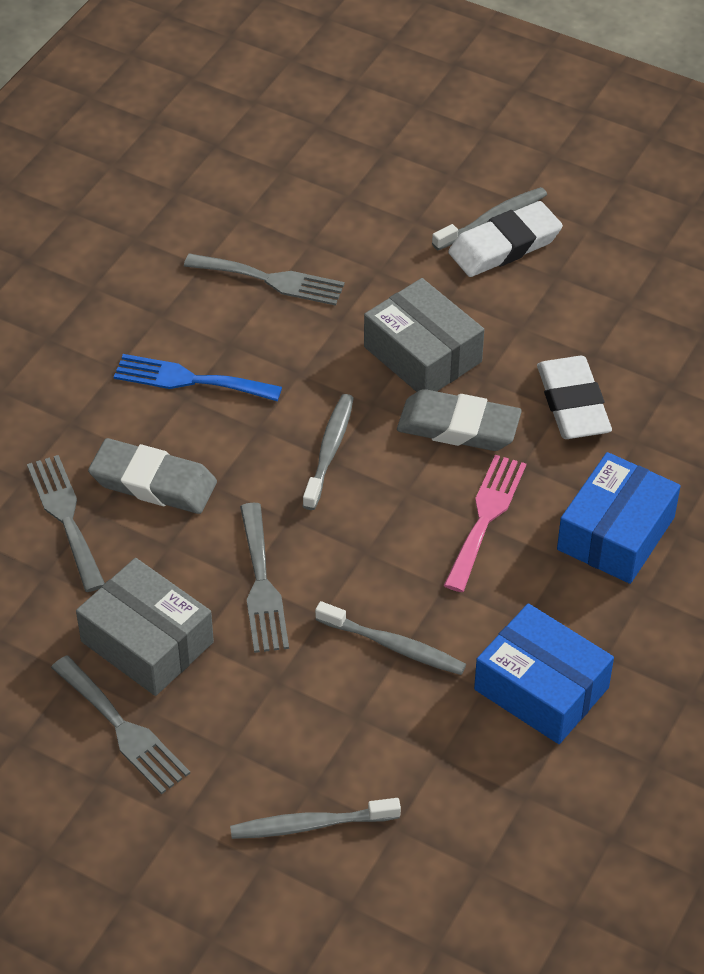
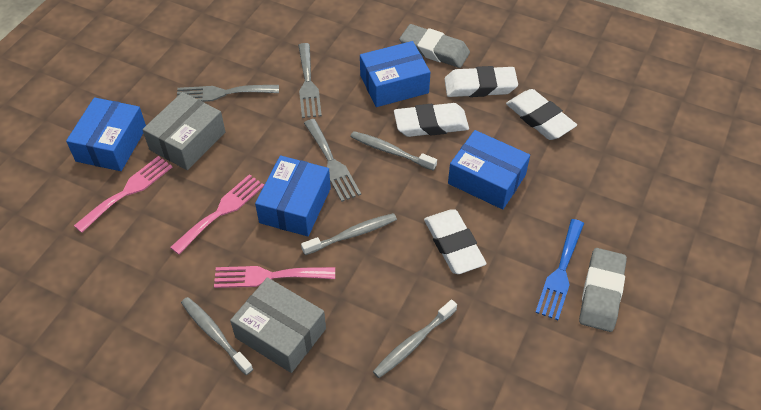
blue box: 2 -> 4
grey fork: 4 -> 3
pink fork: 1 -> 3
white eraser: 2 -> 4

